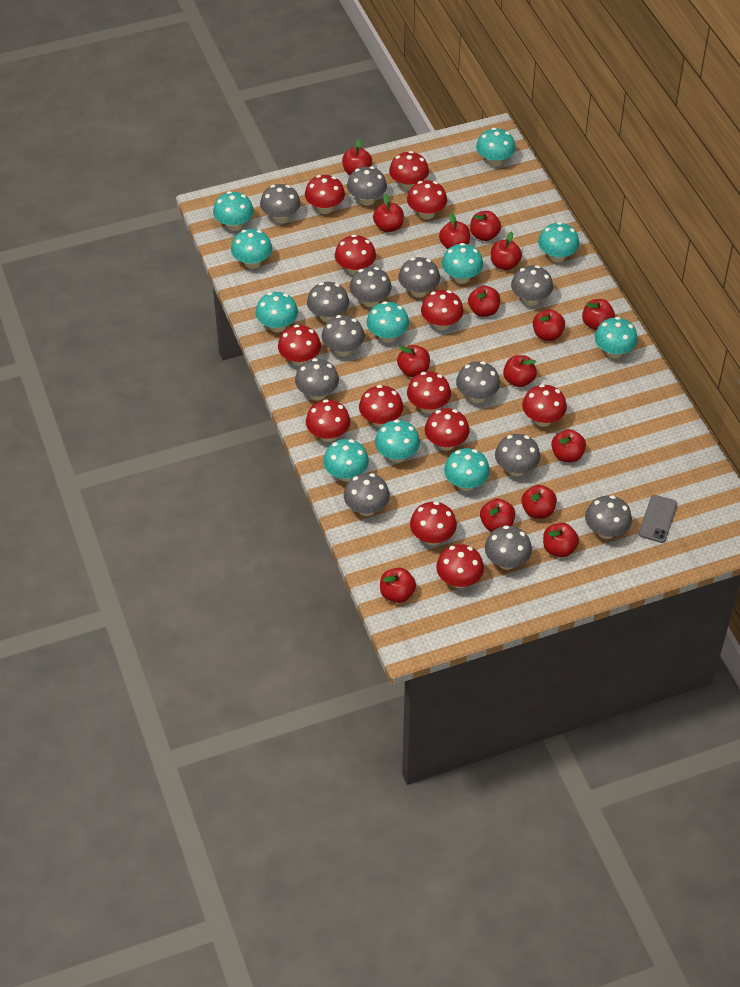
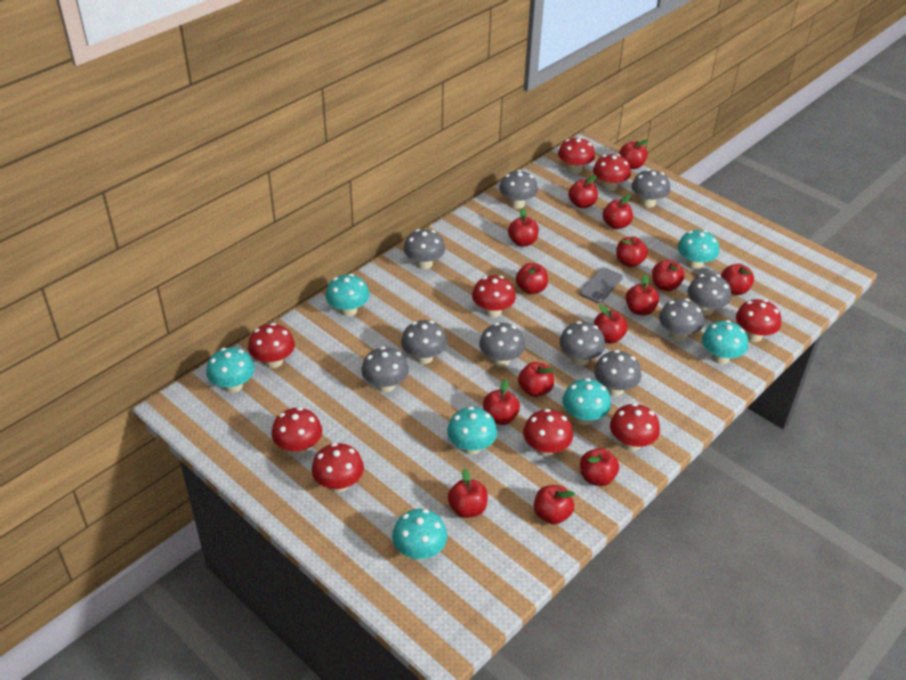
grey mushroom: 13 -> 10
red mushroom: 13 -> 9
turquoise mushroom: 11 -> 7

